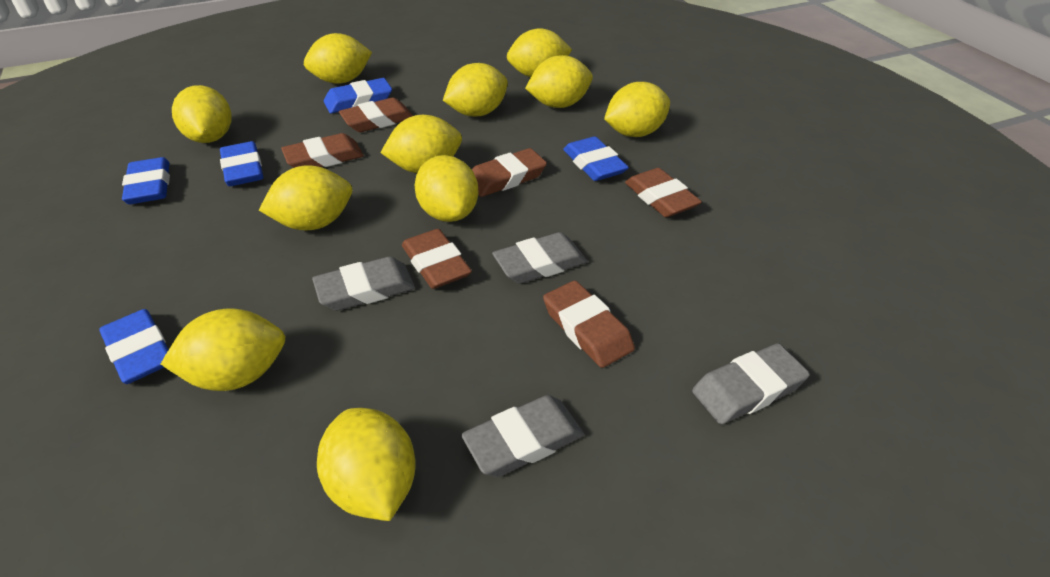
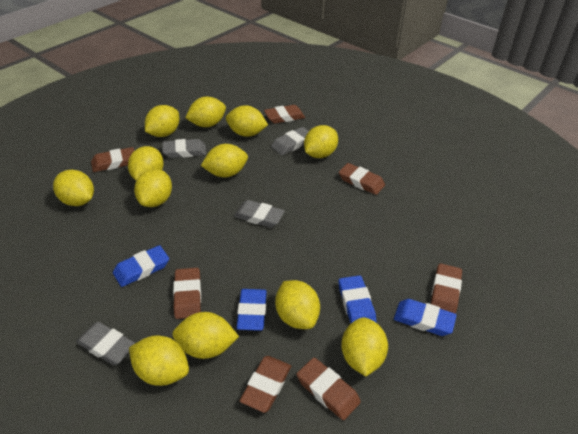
blue eraser: 5 -> 4
brown eraser: 6 -> 7
yellow lemon: 11 -> 12

